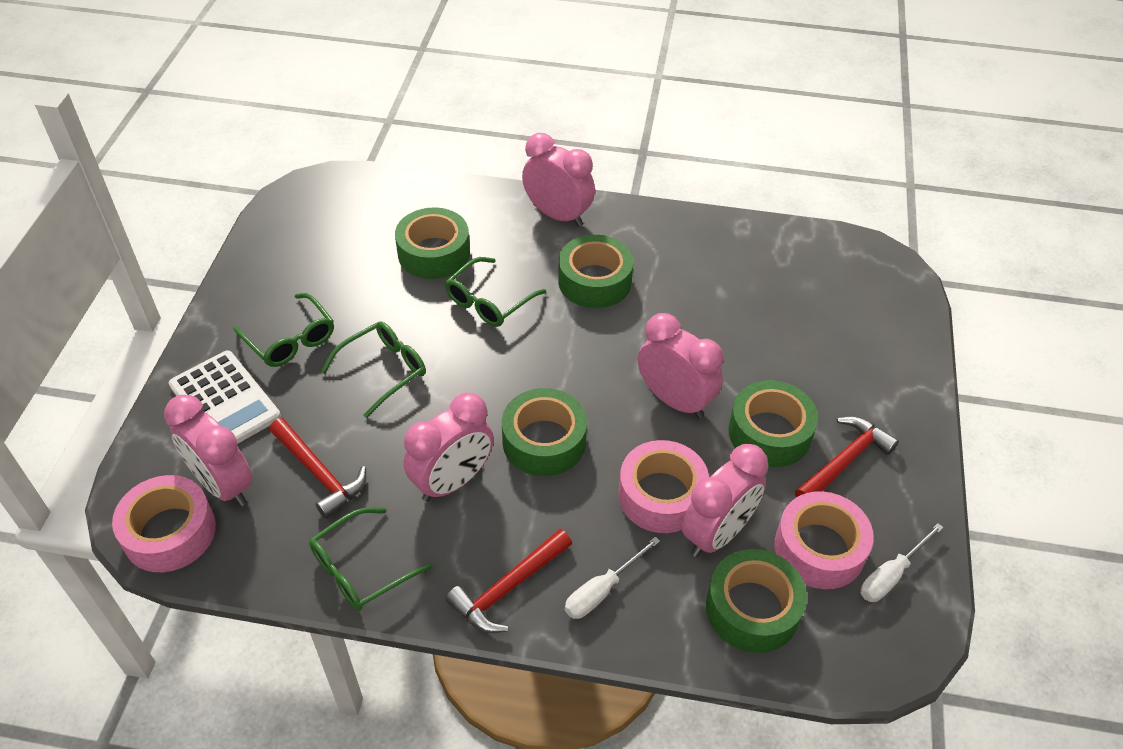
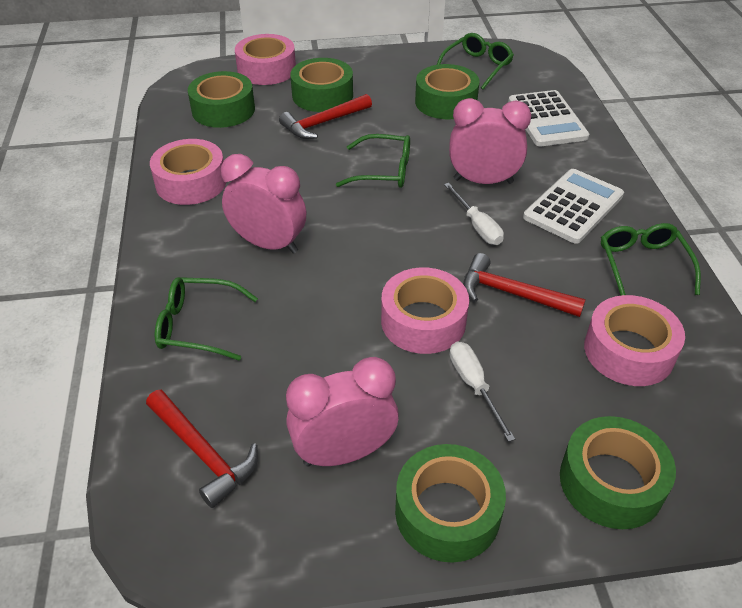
pink clock: 5 -> 3
pink tape: 3 -> 4
white calculator: 1 -> 2

